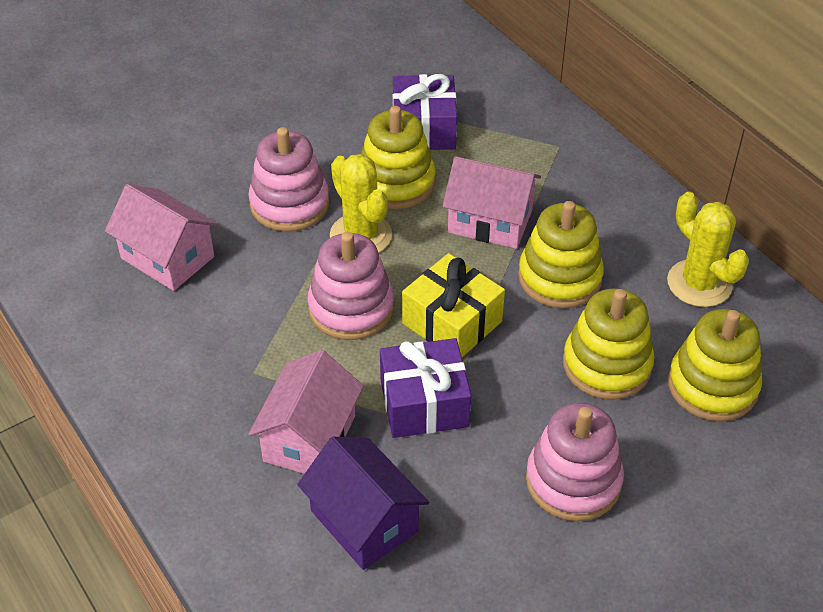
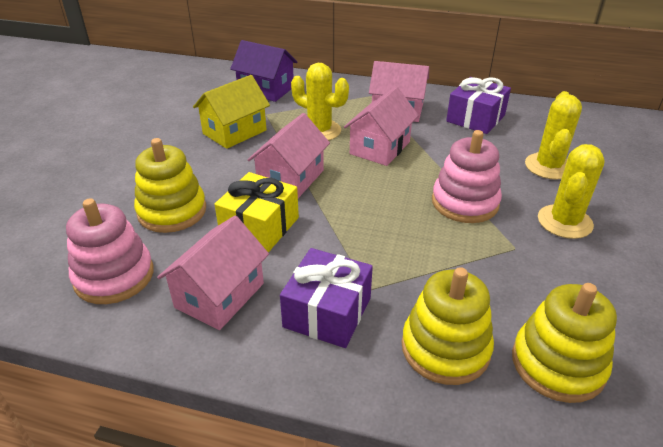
pink house: 3 -> 4
pink stacking toy: 3 -> 2
yellow cactus: 2 -> 3
yellow house: 0 -> 1
yellow stacking toy: 4 -> 3

